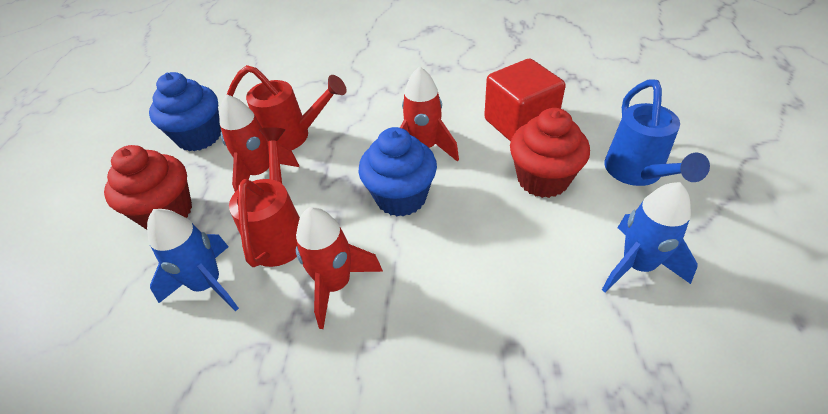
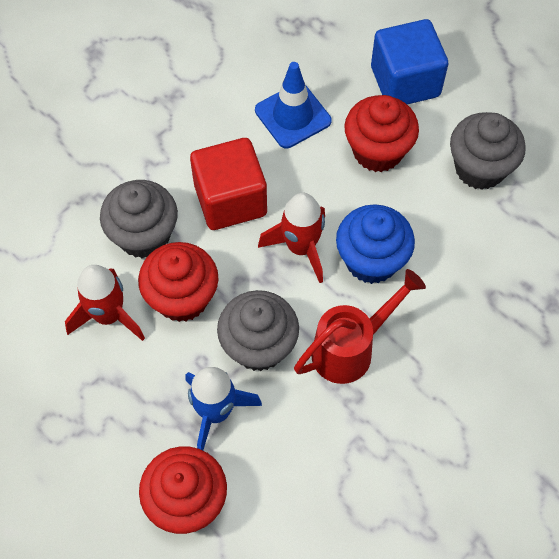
blue cube: 0 -> 1
blue cupcake: 2 -> 1
blue rocket: 2 -> 1
blue traffic cone: 0 -> 1
blue watering can: 1 -> 0
grey cupcake: 0 -> 3
red cupcake: 2 -> 3
red rocket: 3 -> 2
red watering can: 2 -> 1

